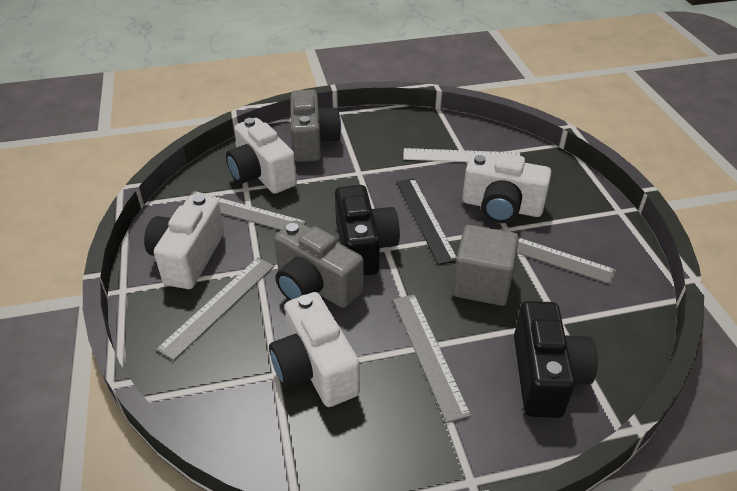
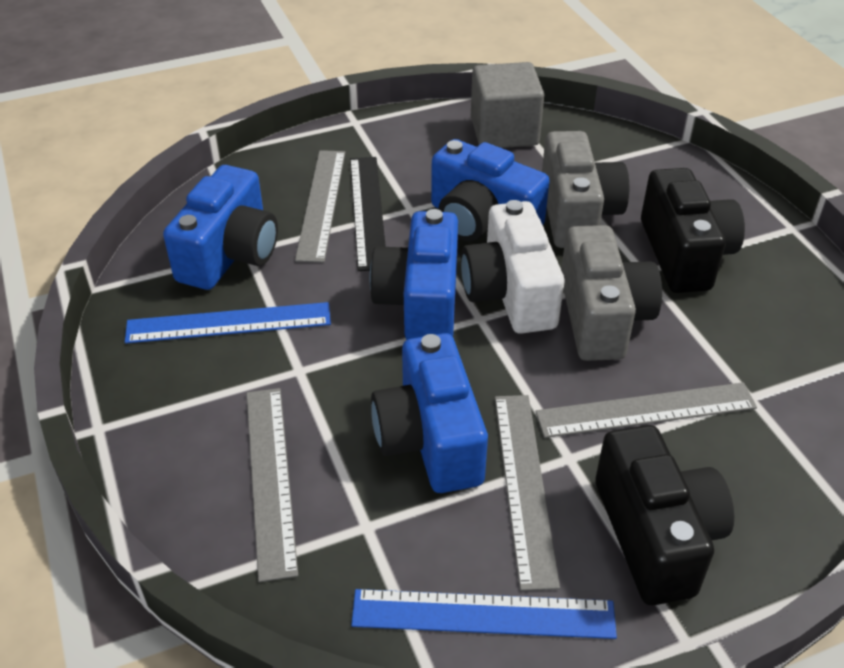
blue camera: 0 -> 4
blue ruler: 0 -> 2
white camera: 4 -> 1
white ruler: 1 -> 0

